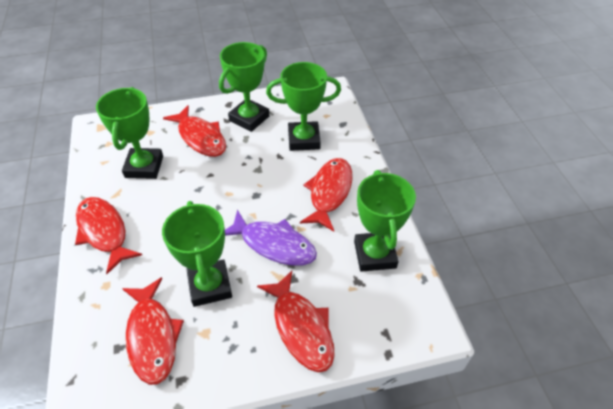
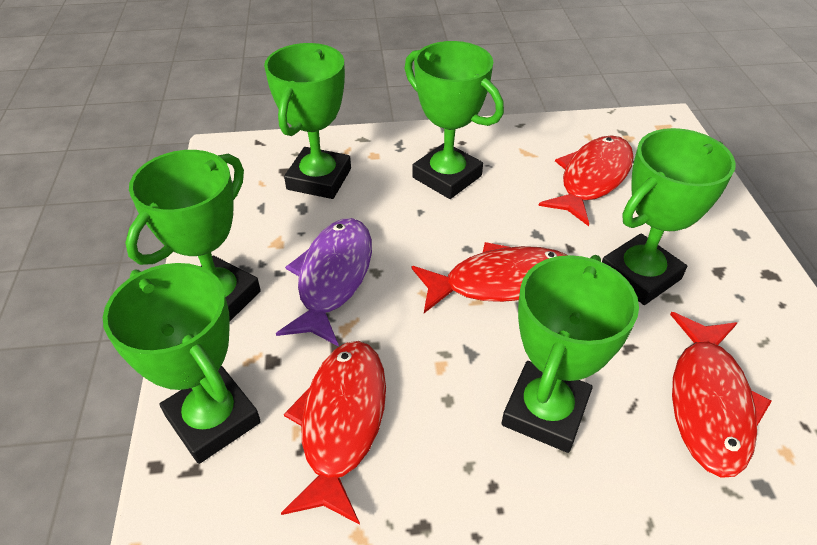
green trophy: 5 -> 6
red fish: 5 -> 4

